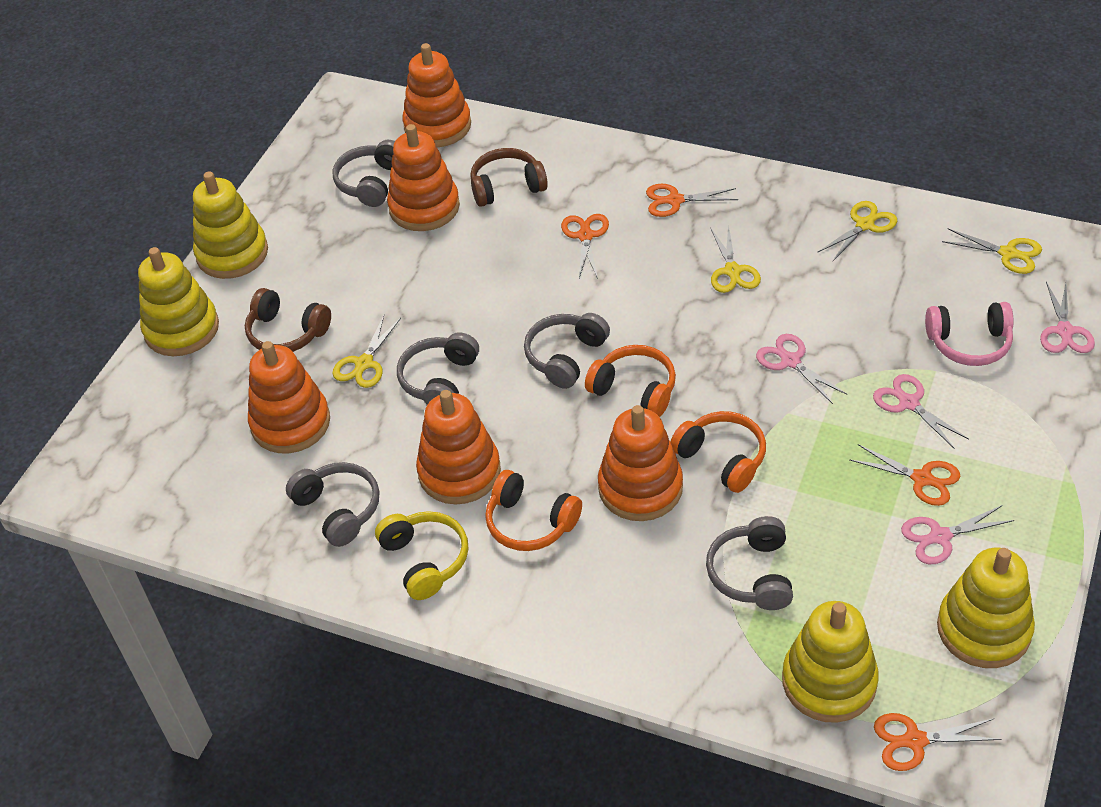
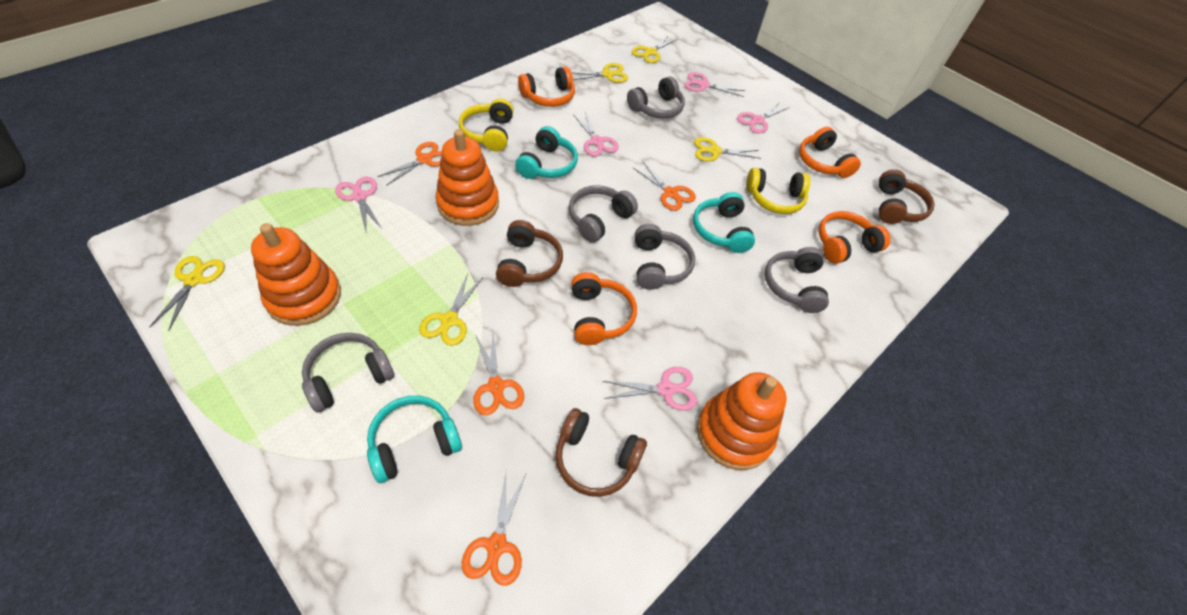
brown headphones: 2 -> 3
orange headphones: 3 -> 4
orange stacking toy: 5 -> 3
pink headphones: 1 -> 0
pink scissors: 4 -> 5
turquoise headphones: 0 -> 3
yellow headphones: 1 -> 2
yellow scissors: 4 -> 5
yellow stacking toy: 4 -> 0

